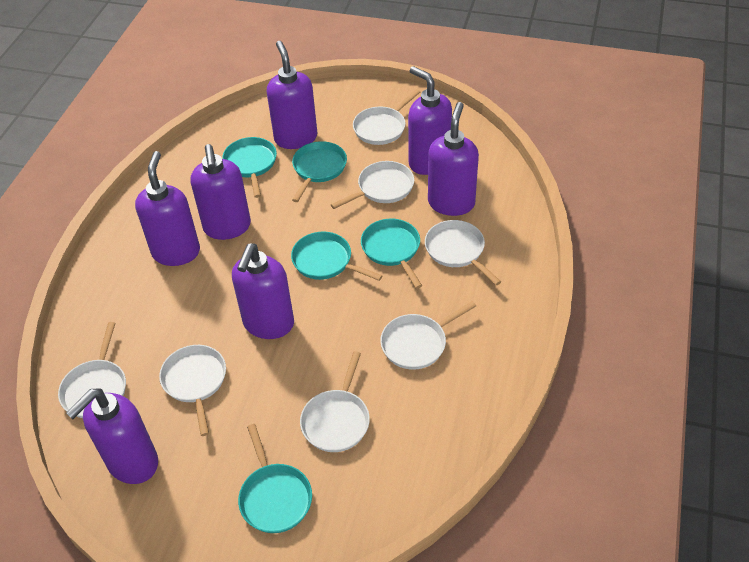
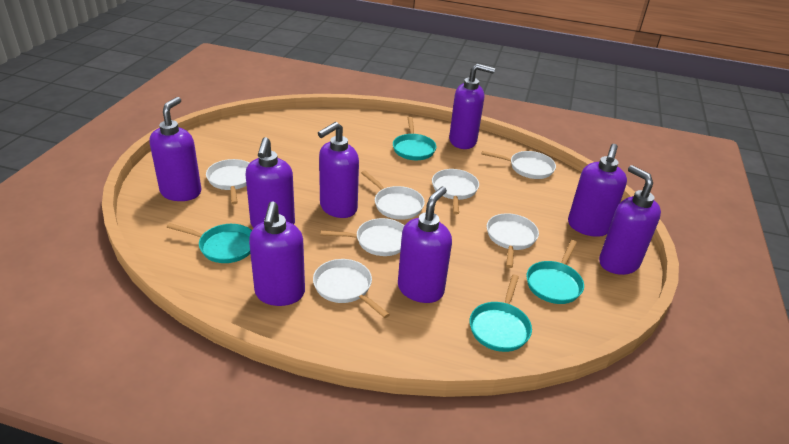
purple soap dispenser: 7 -> 8
turquoise pan: 5 -> 4

